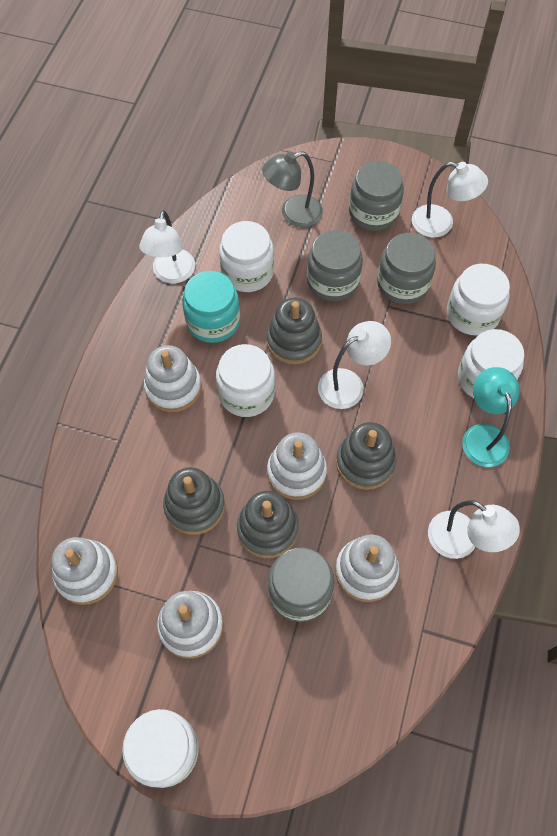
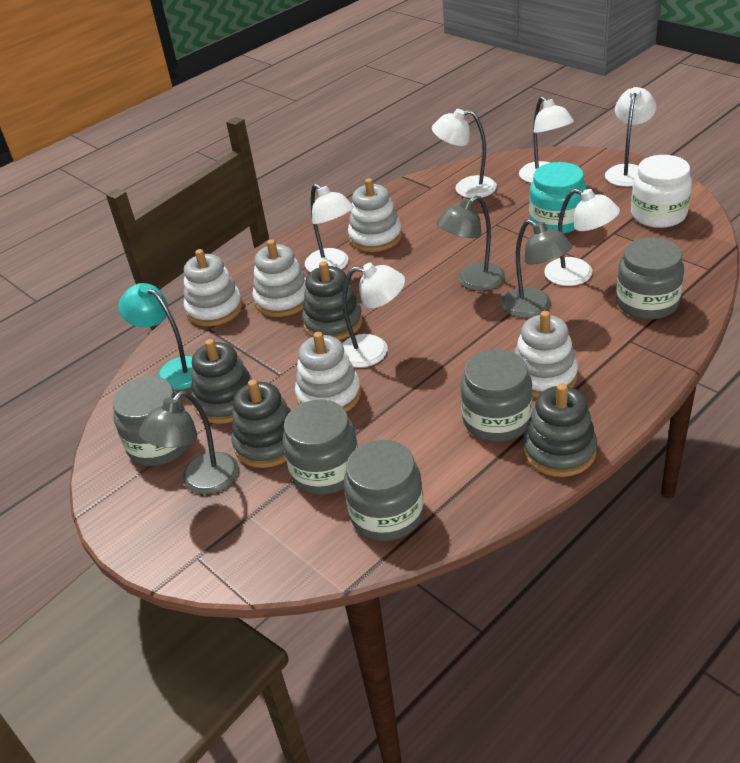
grey jar: 4 -> 5
grey lamp: 1 -> 3
white jar: 5 -> 1
white lamp: 4 -> 6

